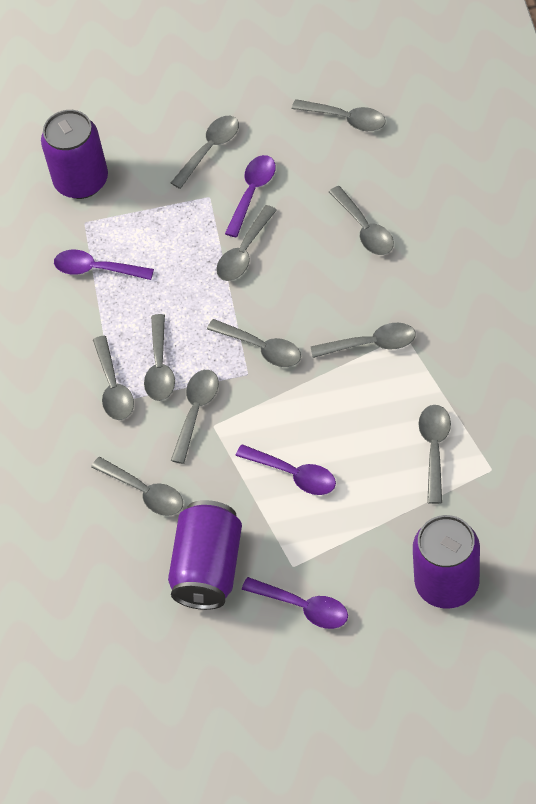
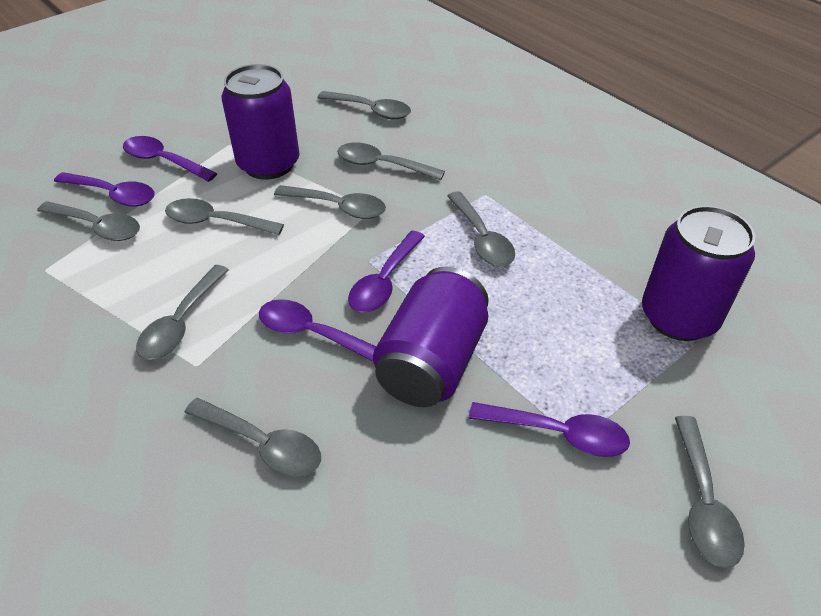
grey spoon: 11 -> 9
purple spoon: 4 -> 5

